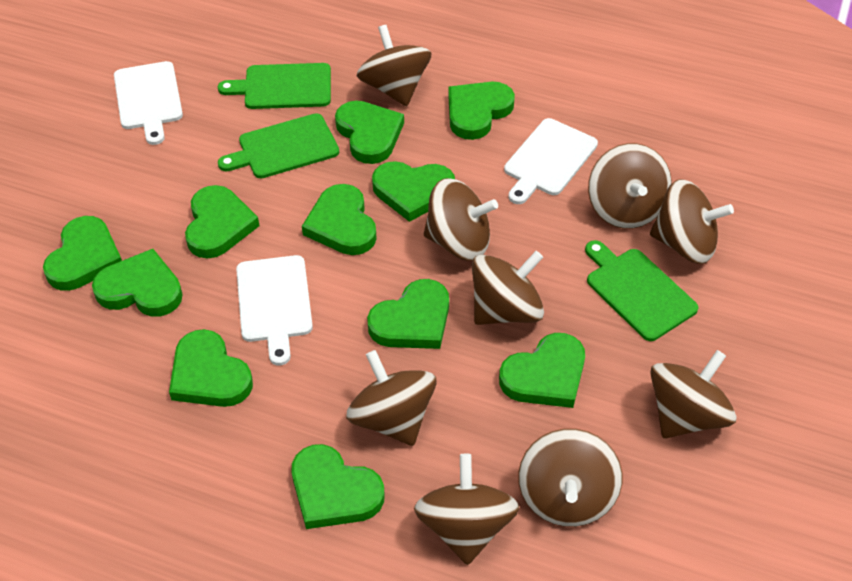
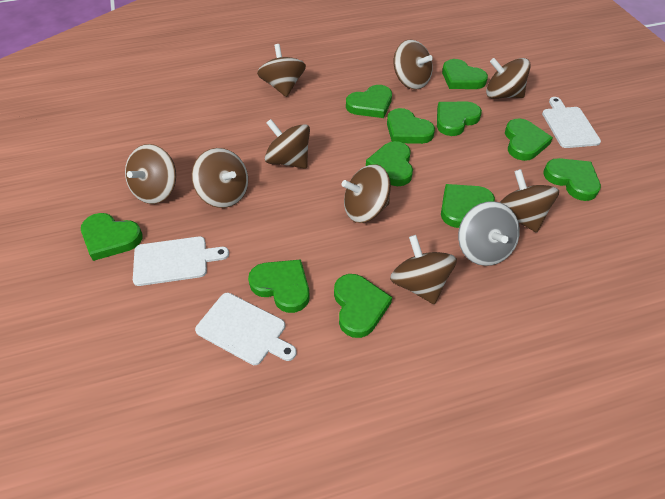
green cutting board: 3 -> 0
grey spinning top: 0 -> 1

